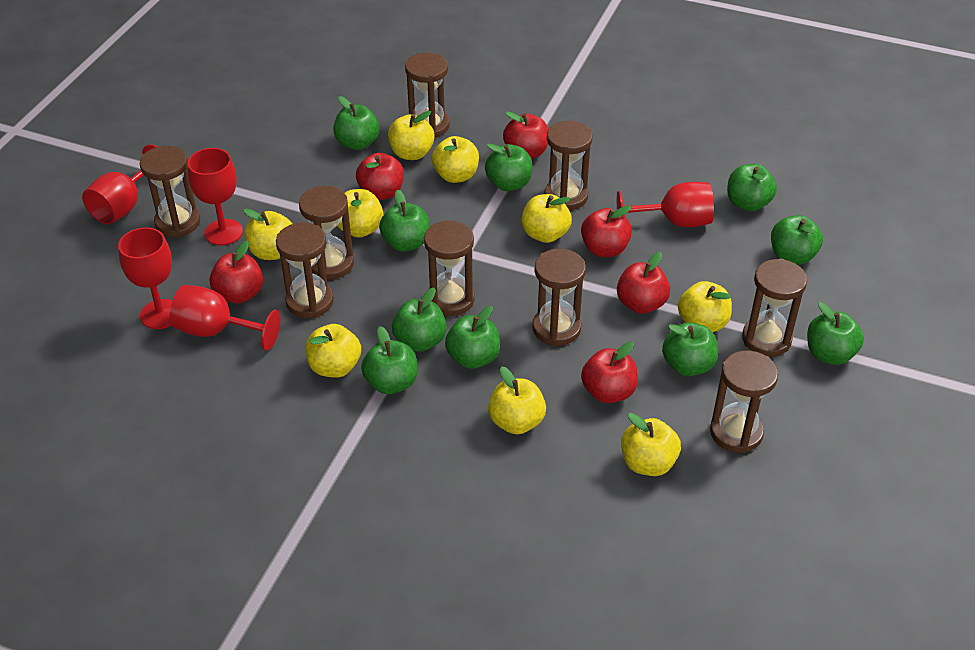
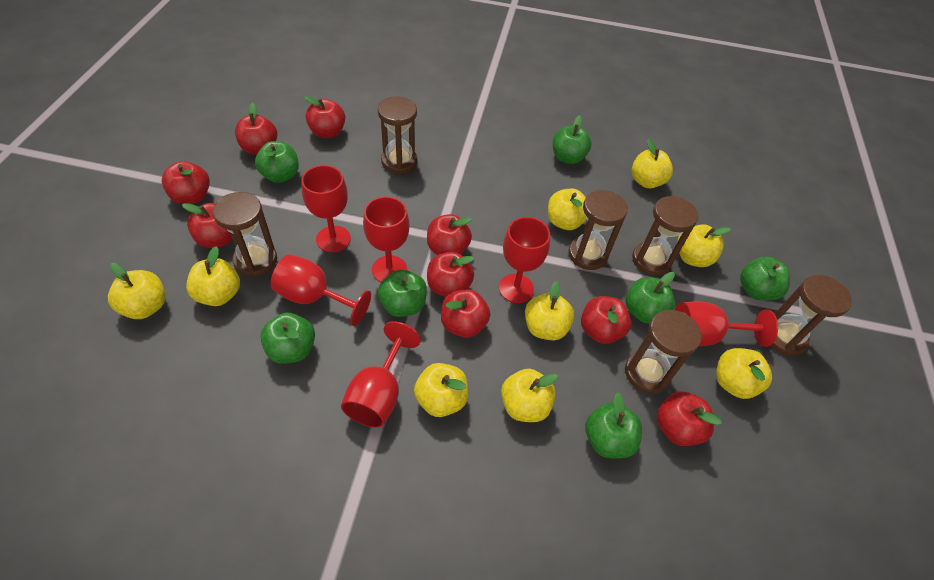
brown hourglass: 9 -> 6
green apple: 10 -> 7
red apple: 6 -> 9
red goblet: 5 -> 6

